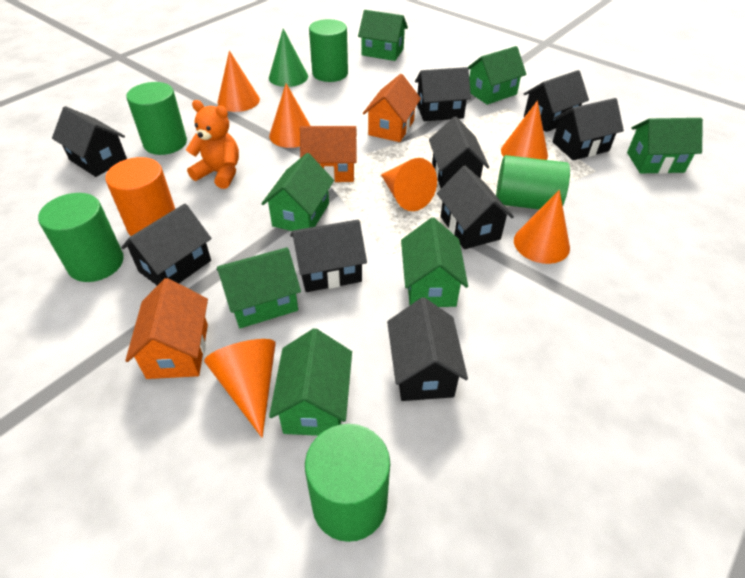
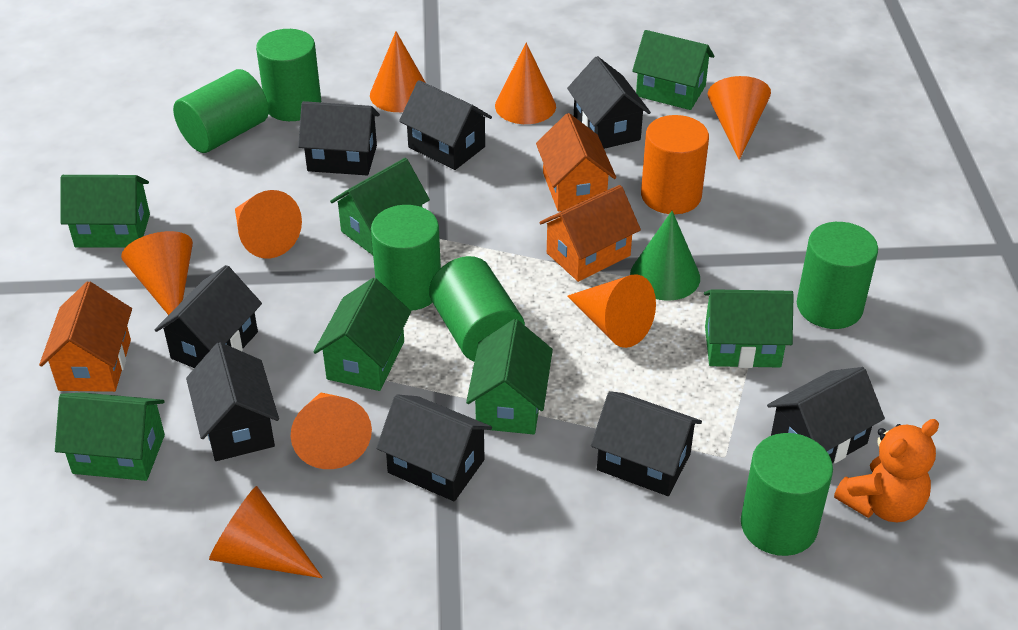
black house: 9 -> 8
green cylinder: 5 -> 6
orange cone: 6 -> 8

